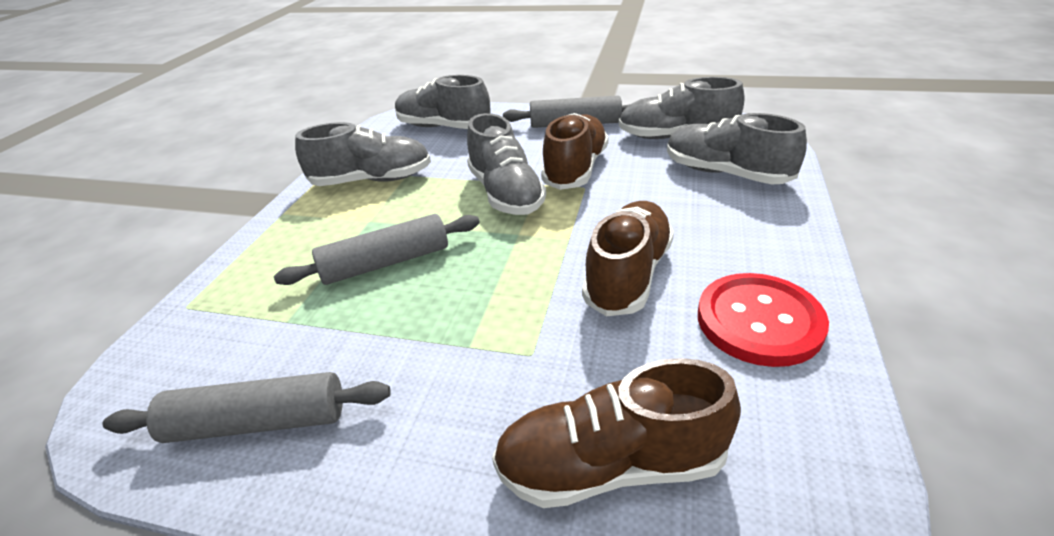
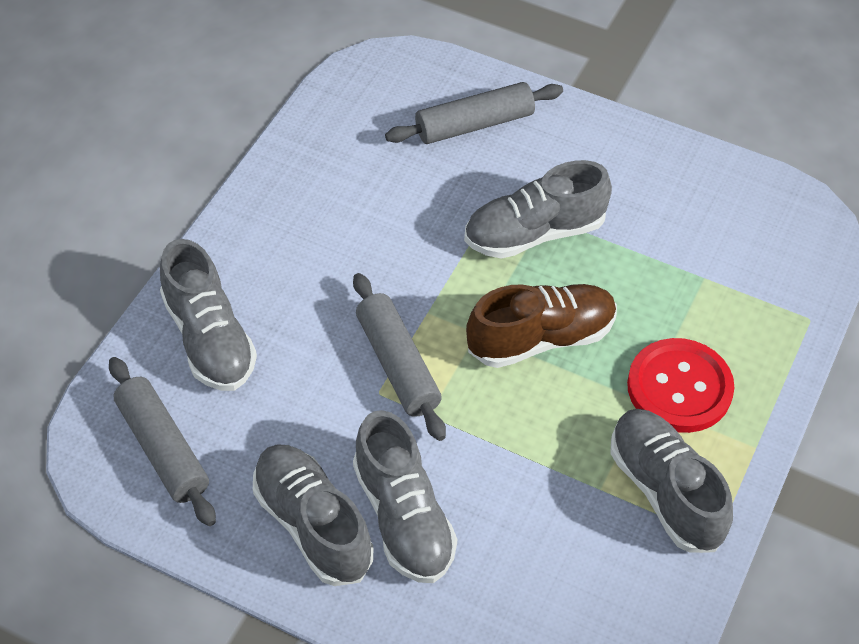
brown shoe: 3 -> 1

